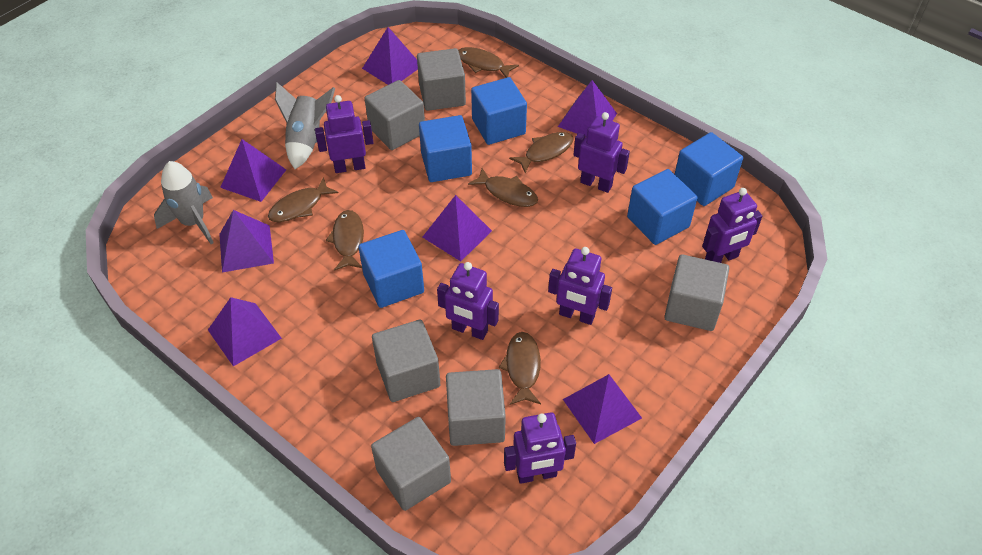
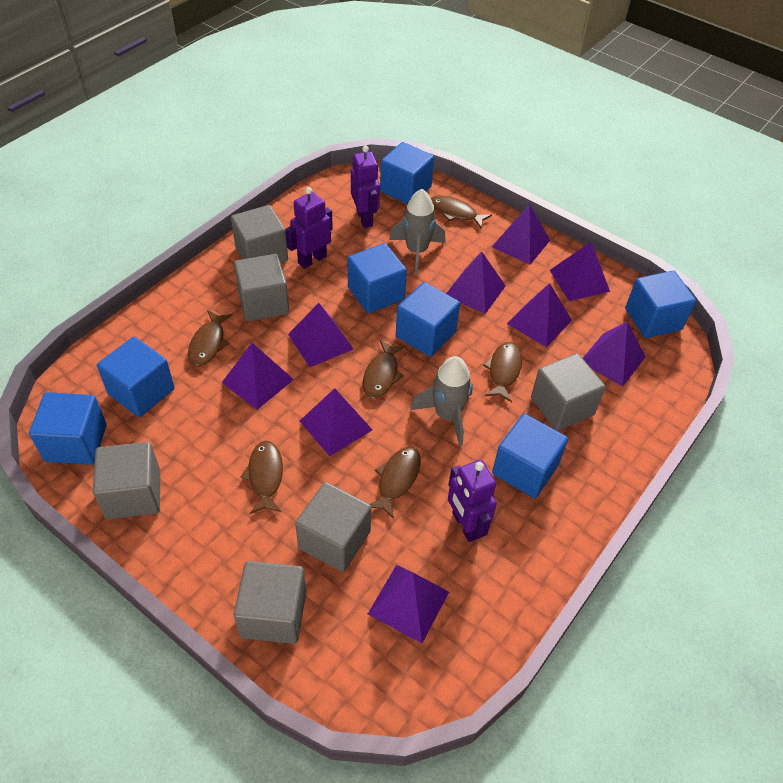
blue cube: 5 -> 7
purple pyramid: 7 -> 9
purple robot: 6 -> 3

